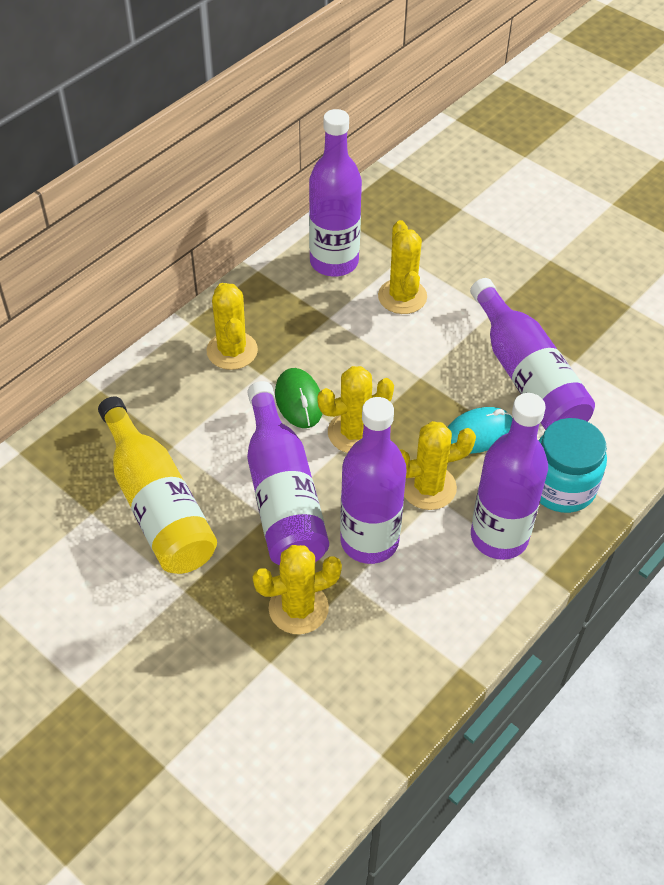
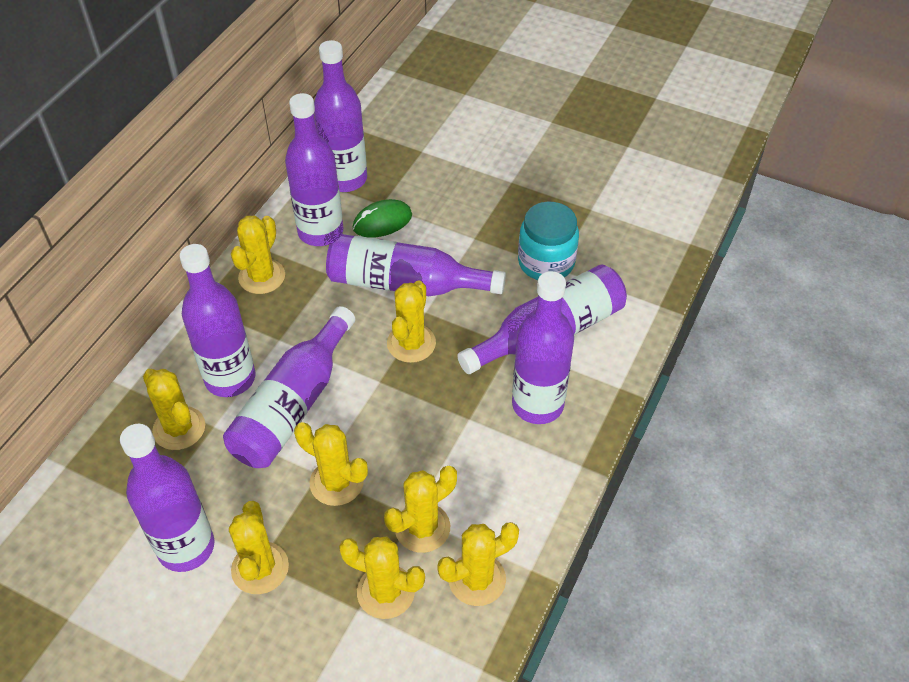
purple bottle: 5 -> 8
turquoise mouse: 1 -> 0
yellow bottle: 1 -> 0
yellow cactus: 5 -> 8

